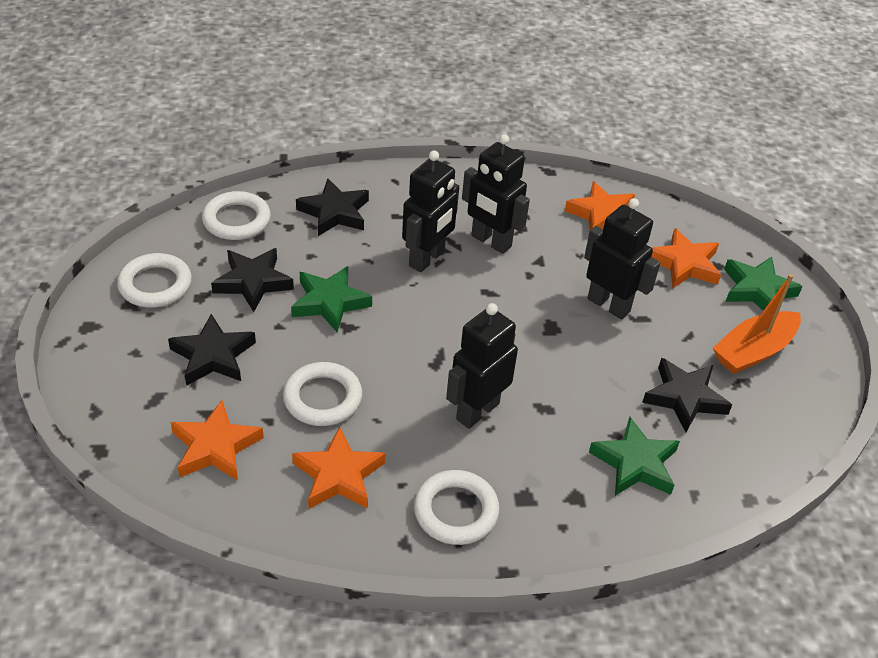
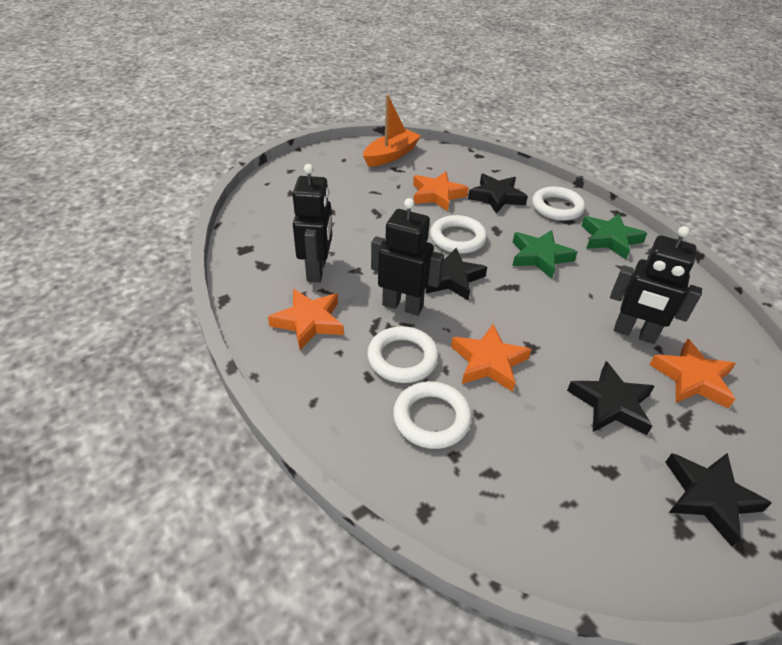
black robot: 4 -> 3
green star: 3 -> 2

